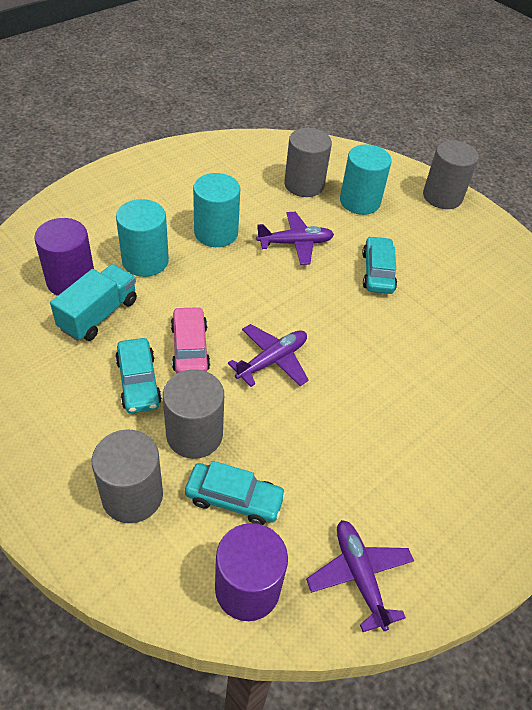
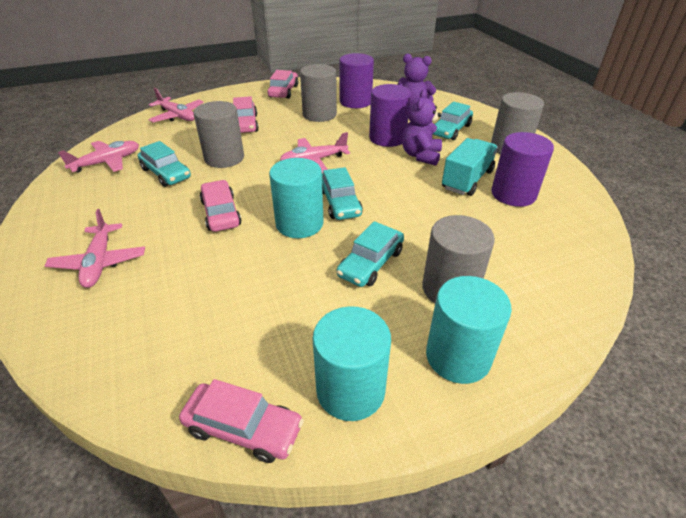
pink car: 1 -> 4
pink plane: 0 -> 4
purple cylinder: 2 -> 3
purple plane: 3 -> 0
purple teddy bear: 0 -> 2
turquoise car: 3 -> 4

